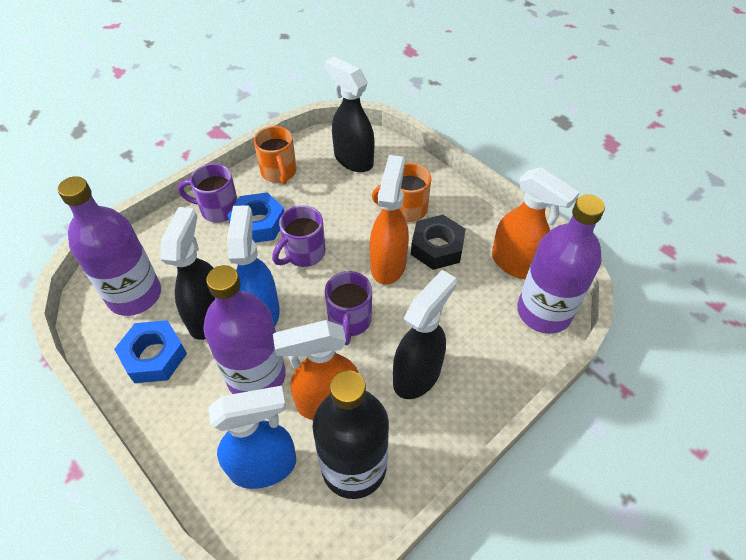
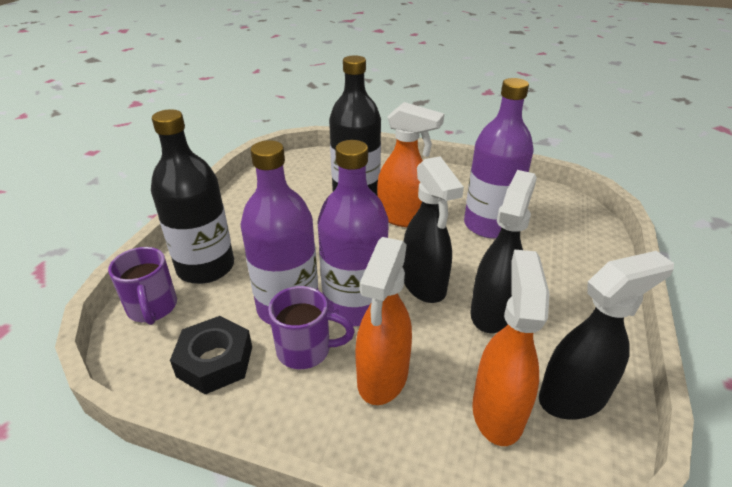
black bottle: 1 -> 2
blue nut: 2 -> 0
blue spray bottle: 2 -> 0
orange mug: 2 -> 0
purple mug: 3 -> 2

